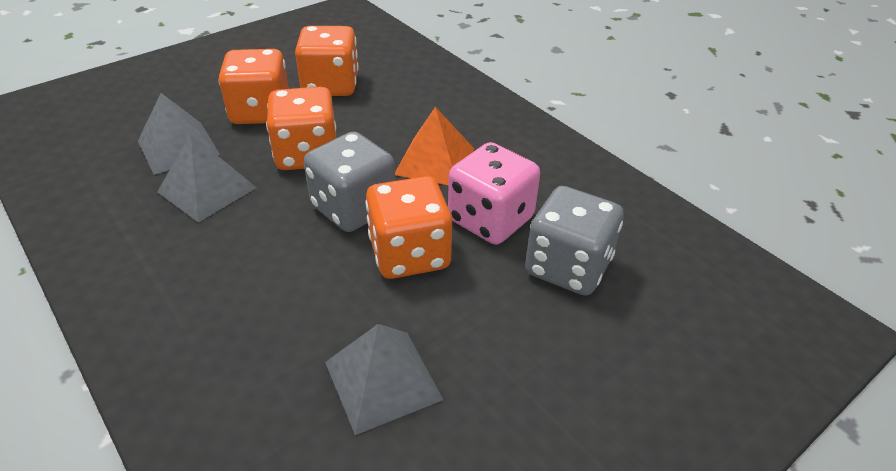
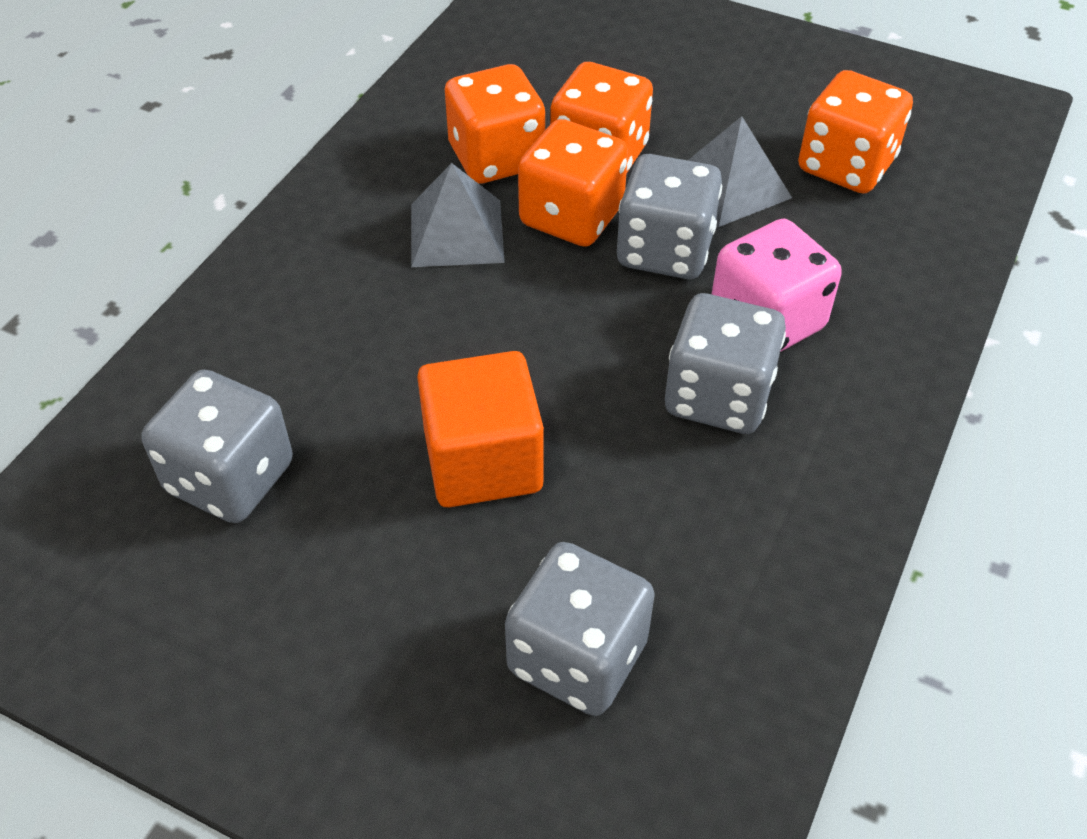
grey dice: 2 -> 4
grey pyramid: 3 -> 2
orange cube: 0 -> 1
orange pyramid: 1 -> 0

